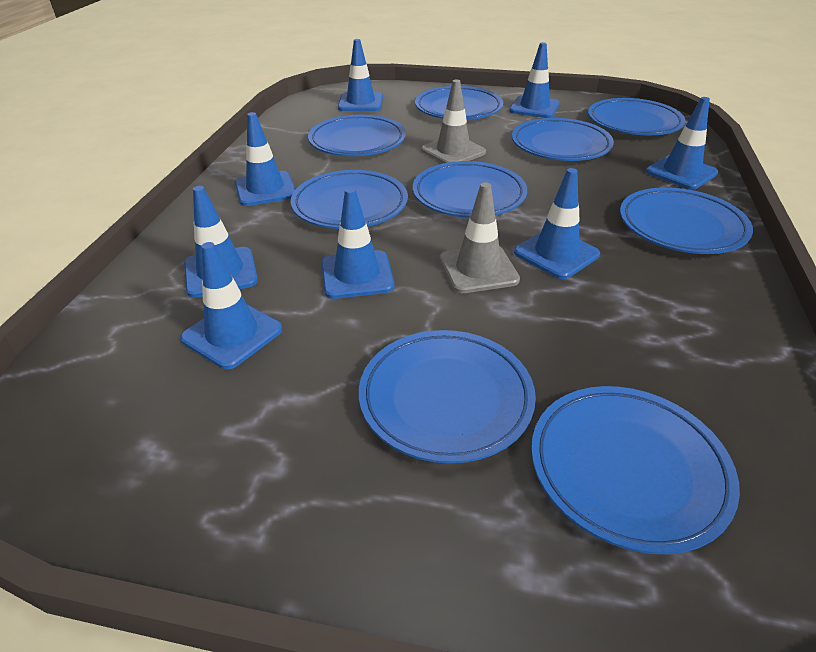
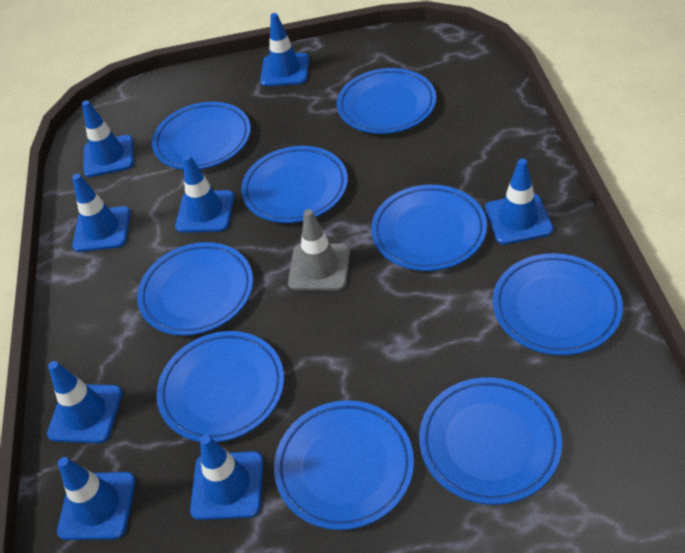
grey traffic cone: 2 -> 1

